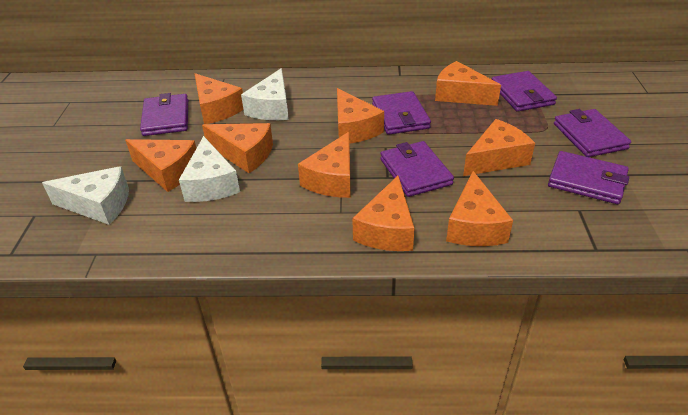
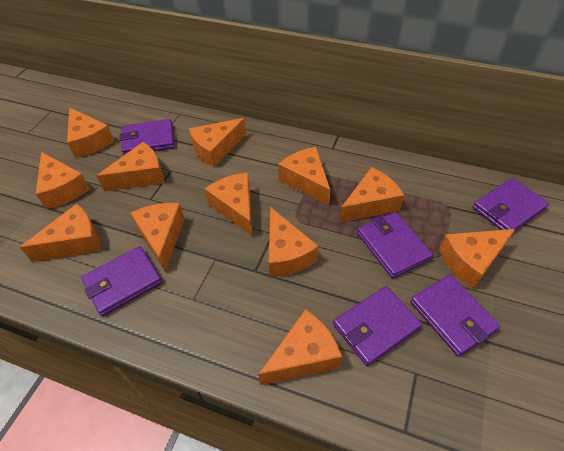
orange cheese: 9 -> 12
white cheese: 3 -> 0

